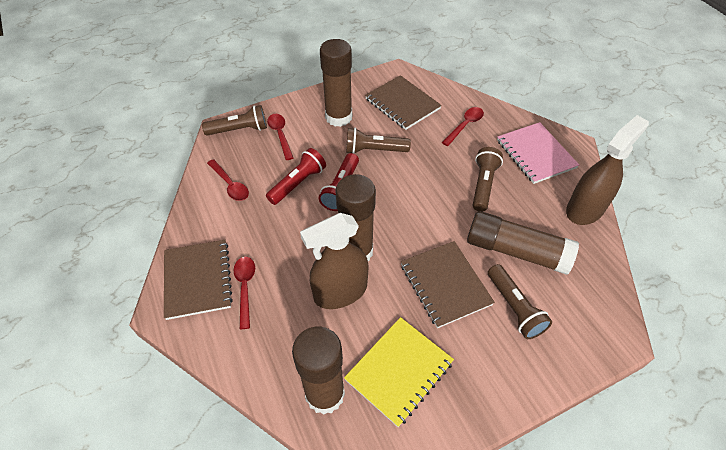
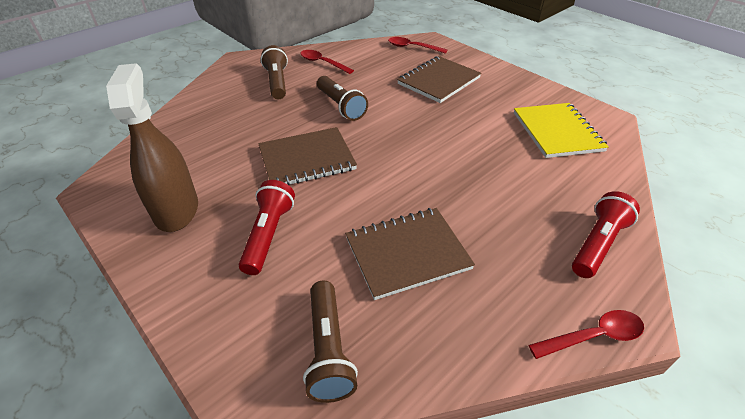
brown flashlight: 4 -> 3
brown glue stick: 4 -> 0
brown spray bottle: 2 -> 1
pink notebook: 1 -> 0
red spoon: 4 -> 3

